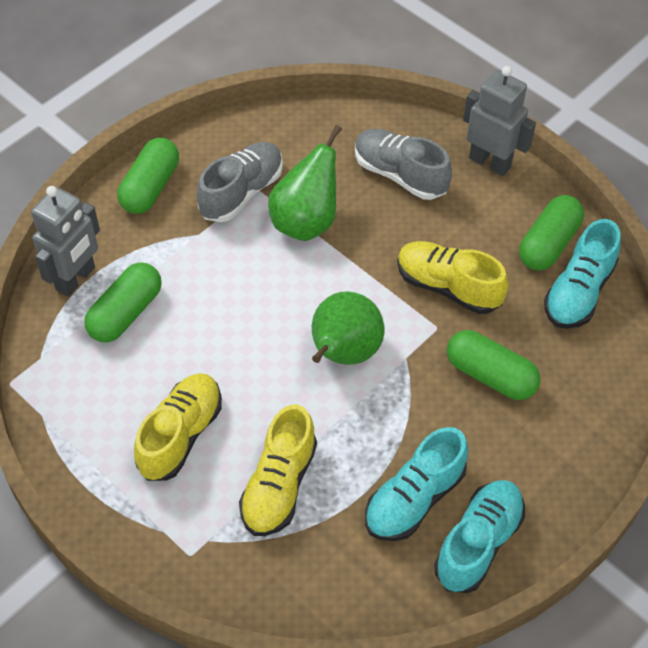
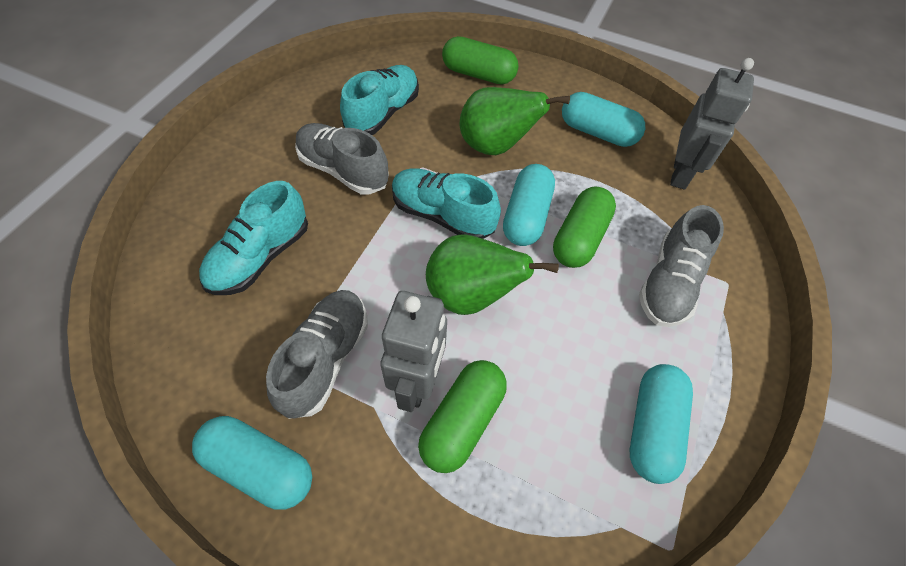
green capsule: 4 -> 3
grey shoe: 2 -> 3
turquoise capsule: 0 -> 4
yellow shoe: 3 -> 0

